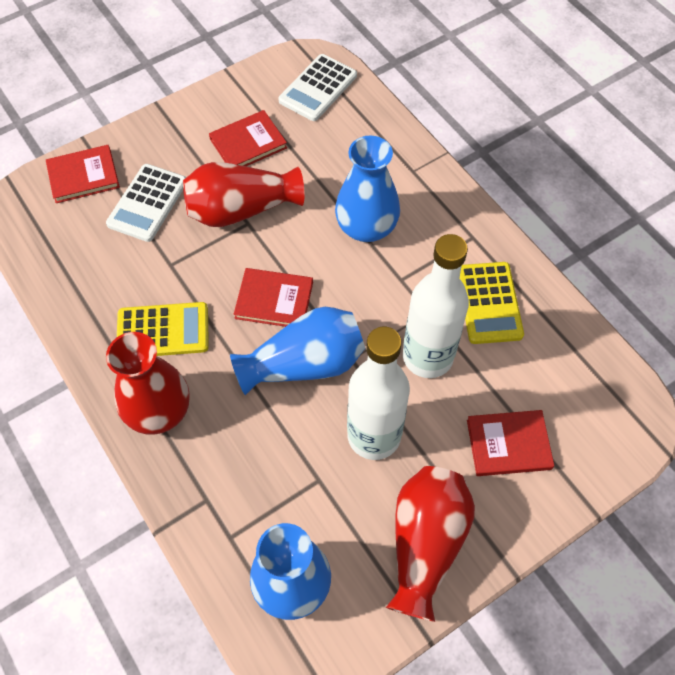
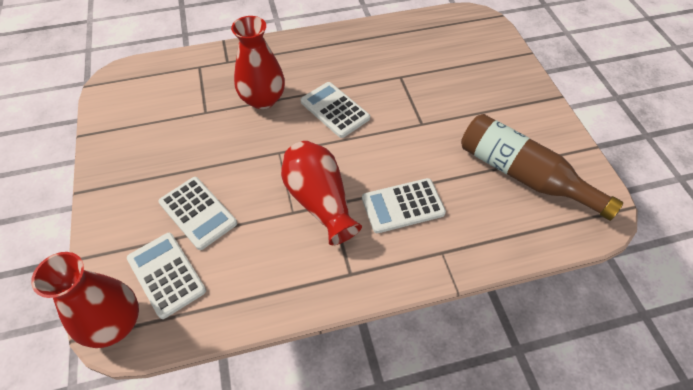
blue vase: 3 -> 0
brown bottle: 0 -> 1
red book: 4 -> 0
white bottle: 2 -> 0
white calculator: 2 -> 4
yellow calculator: 2 -> 0

